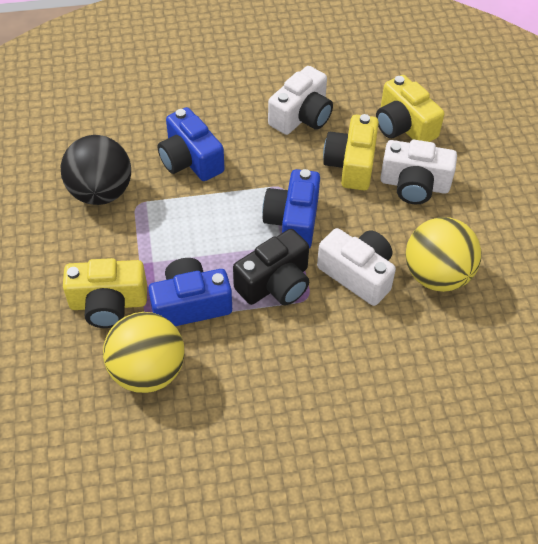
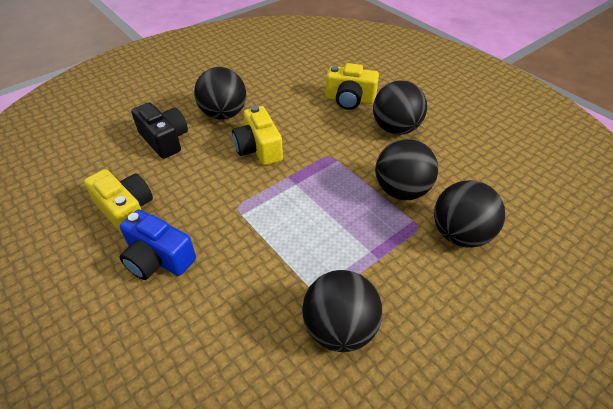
black ball: 1 -> 5
blue camera: 3 -> 1
white camera: 3 -> 0
yellow ball: 2 -> 0

